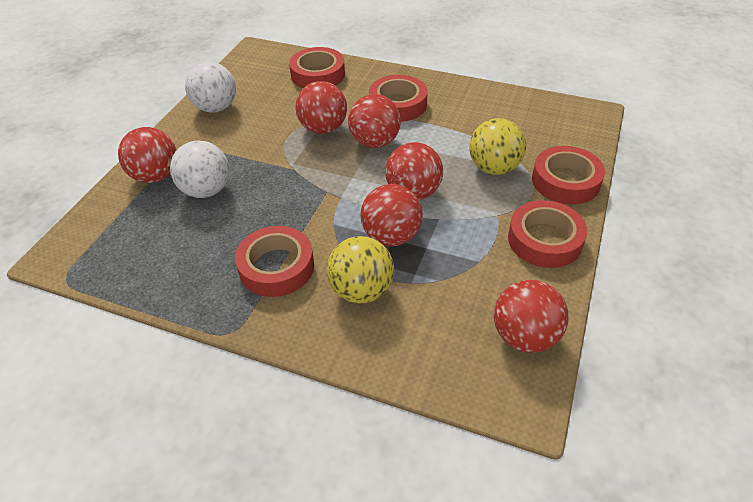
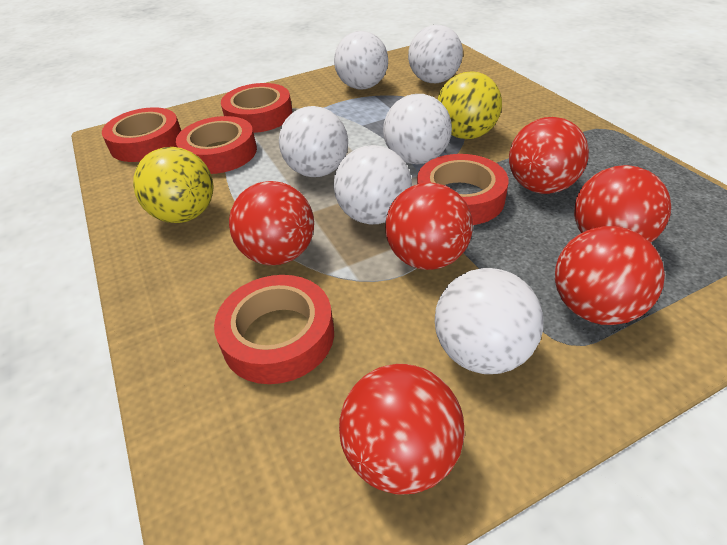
white ball: 2 -> 6

